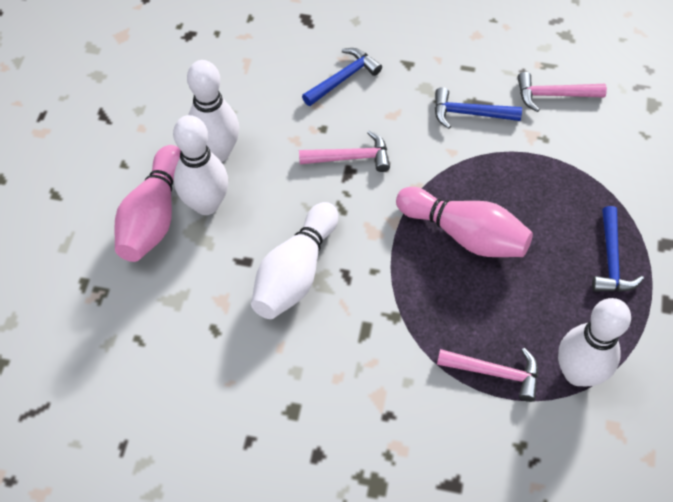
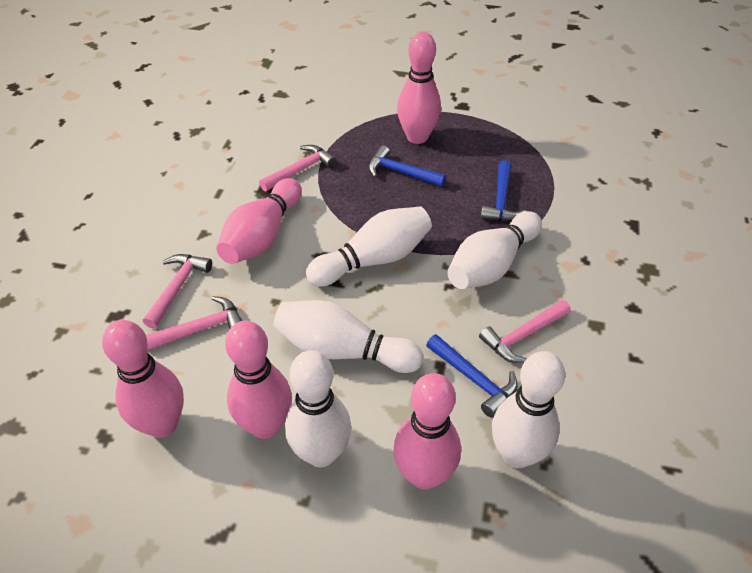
pink bowling pin: 2 -> 5
pink hammer: 3 -> 4
white bowling pin: 4 -> 5

